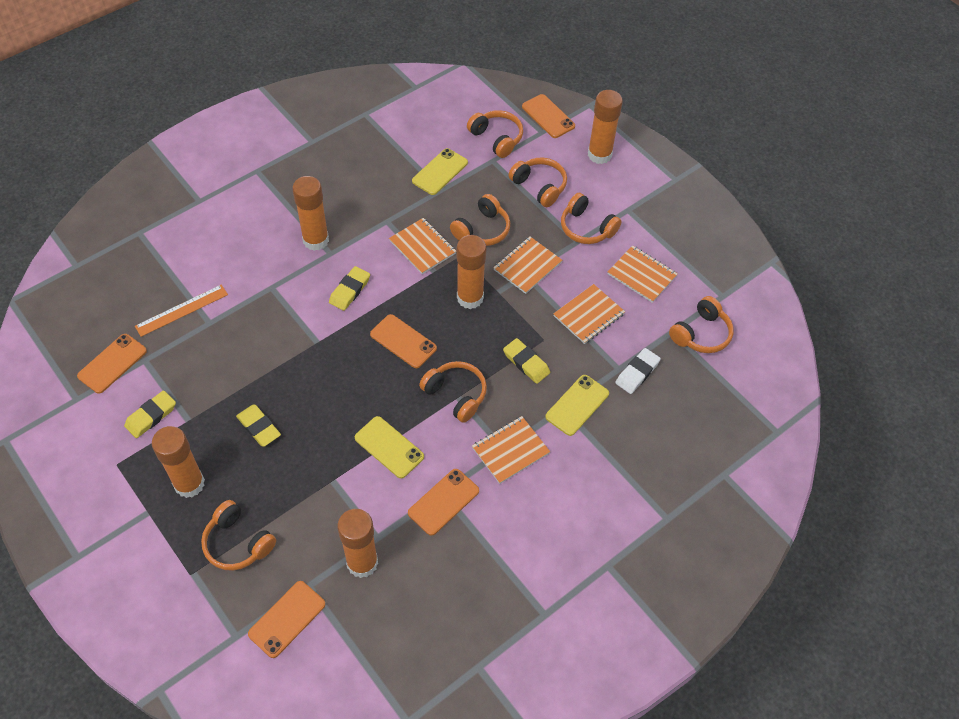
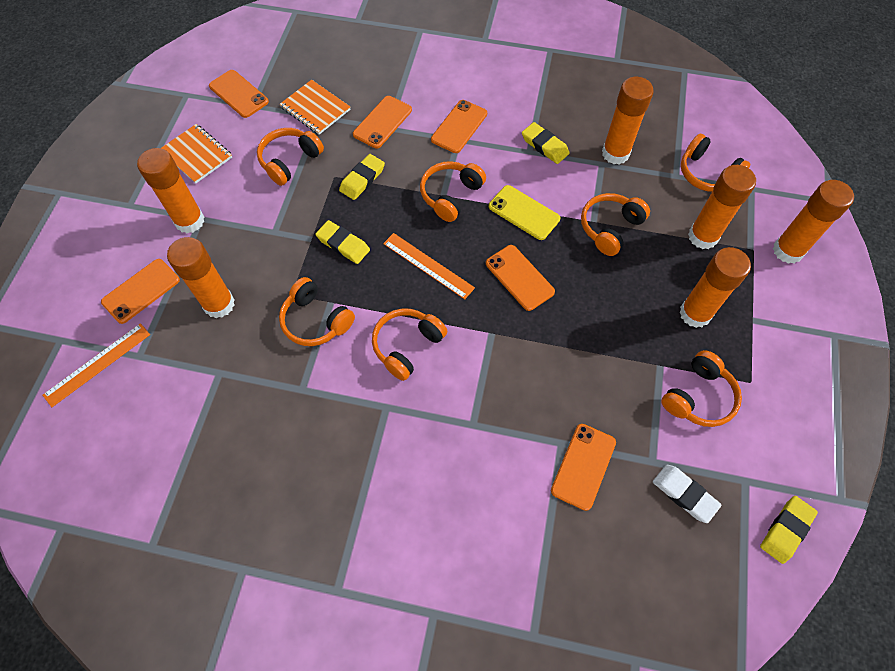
orange glue stick: 5 -> 6
orange notebook: 5 -> 2
orange phone: 5 -> 6
orange ruler: 1 -> 2
yellow phone: 3 -> 1

